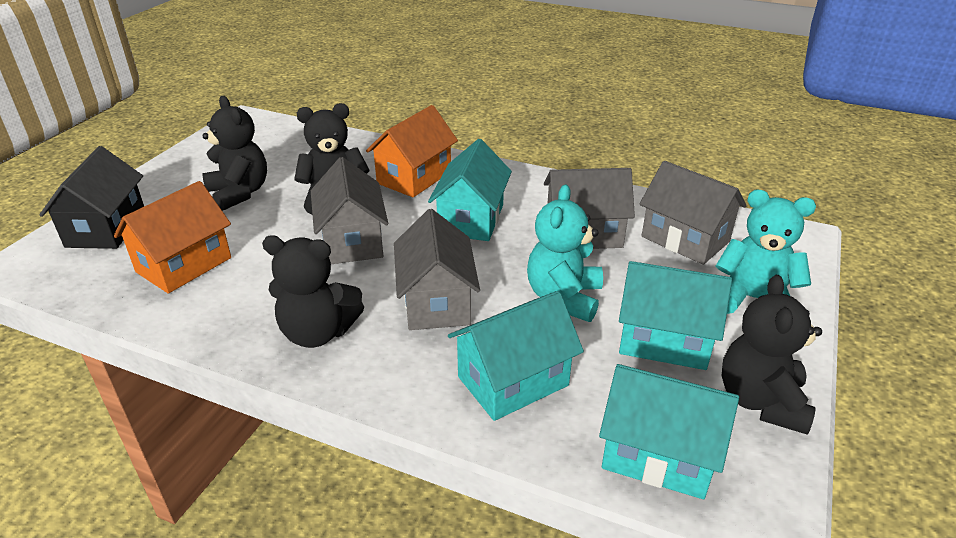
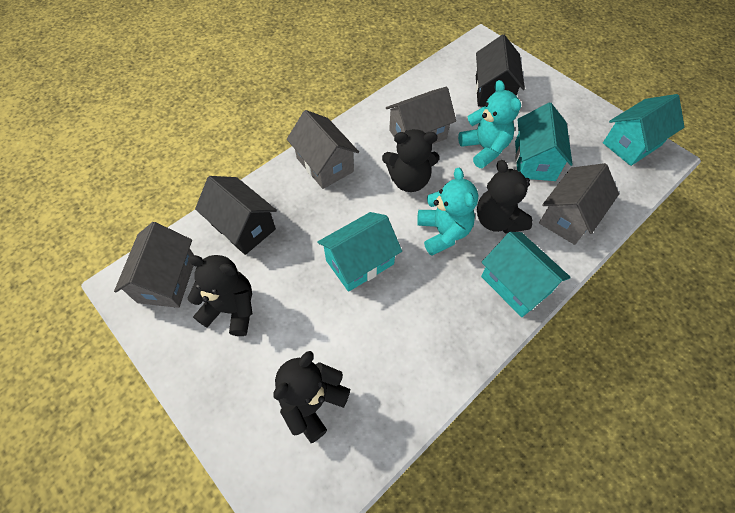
black house: 1 -> 2
orange house: 2 -> 0

